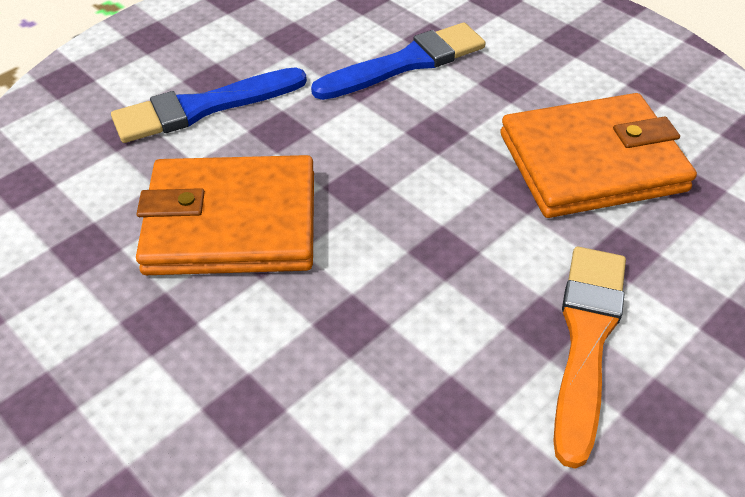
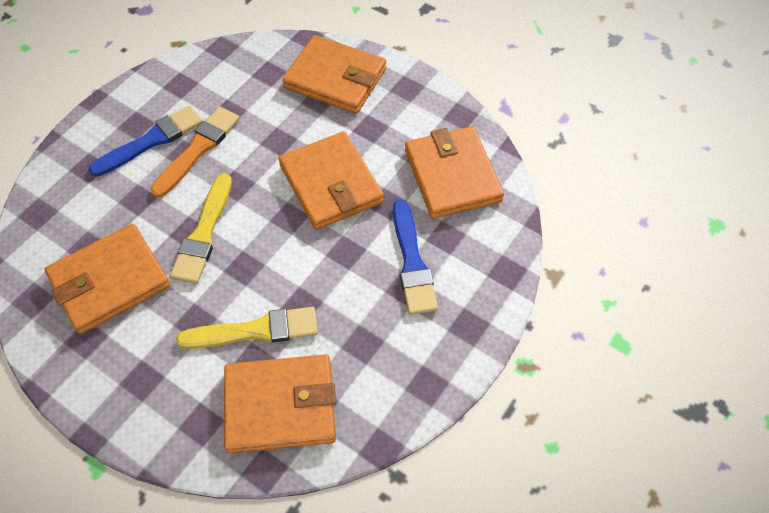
orange wallet: 2 -> 5
yellow brush: 0 -> 2

